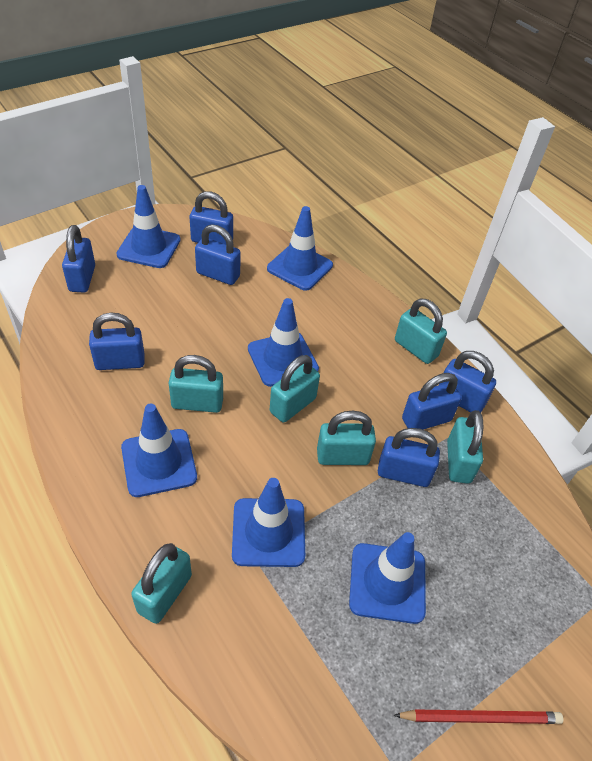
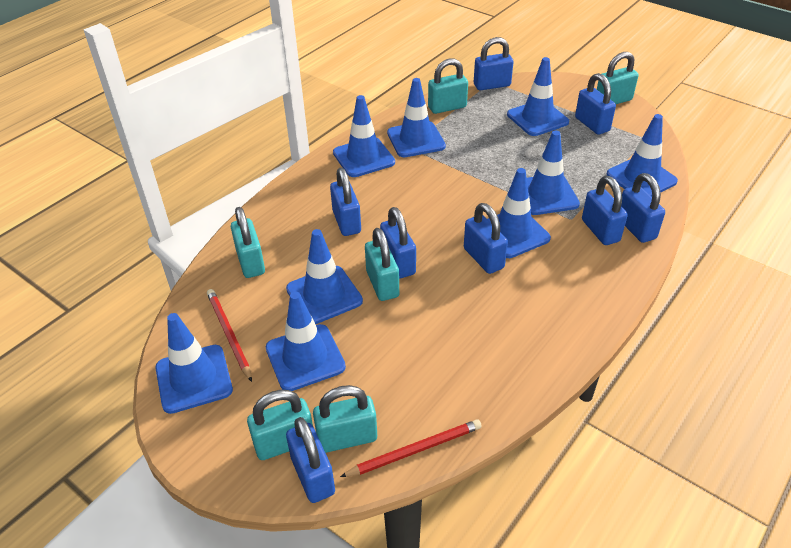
blue padlock: 7 -> 8
blue traffic cone: 6 -> 9
red pencil: 1 -> 2

